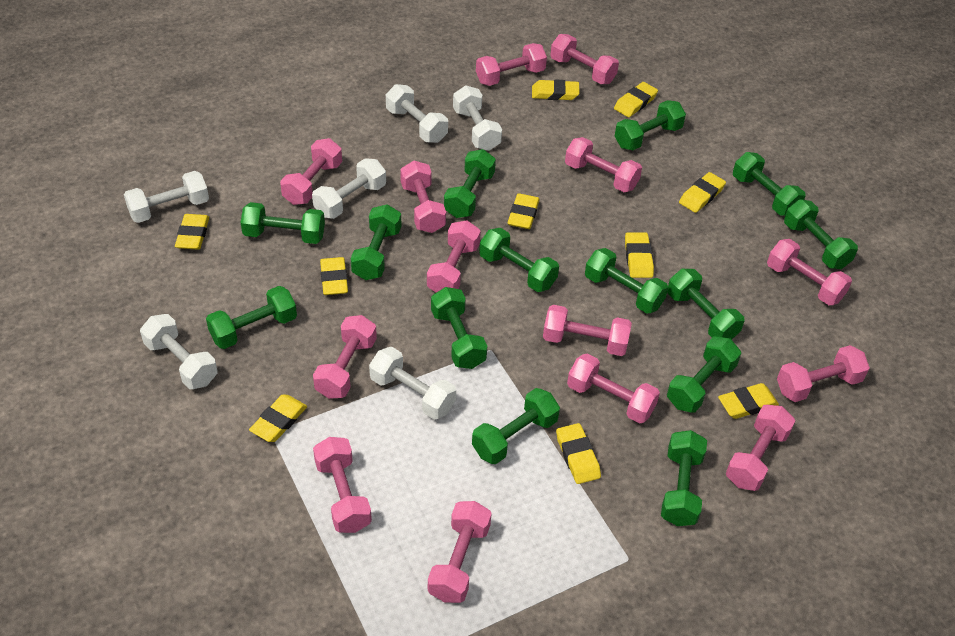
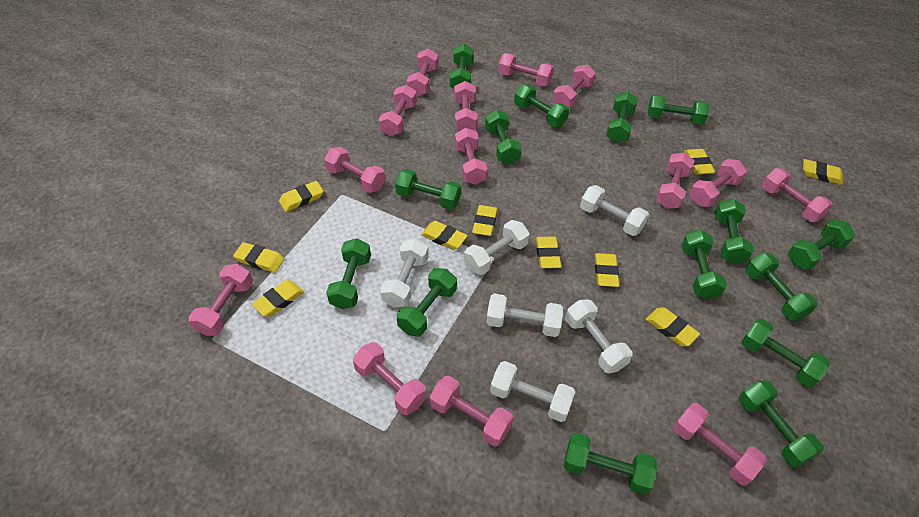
green dumbbell: 14 -> 15

